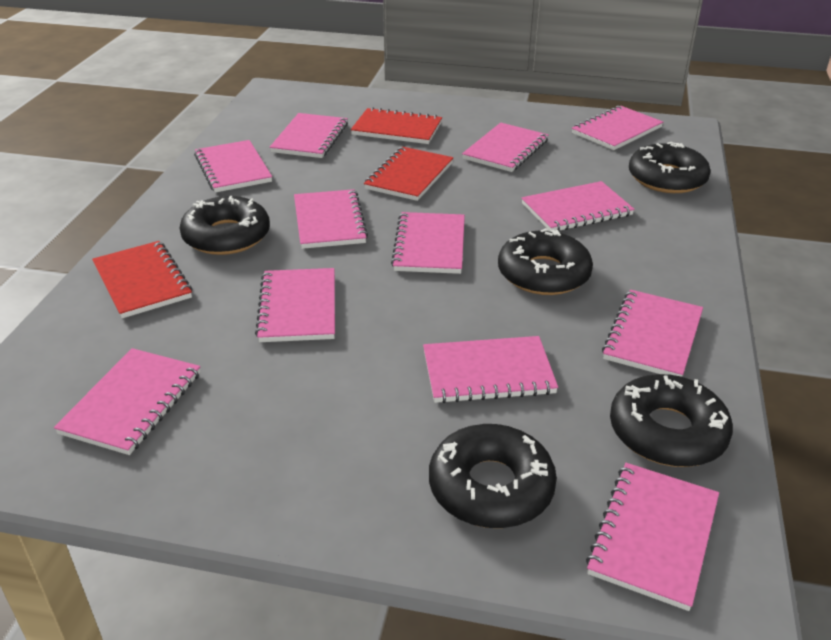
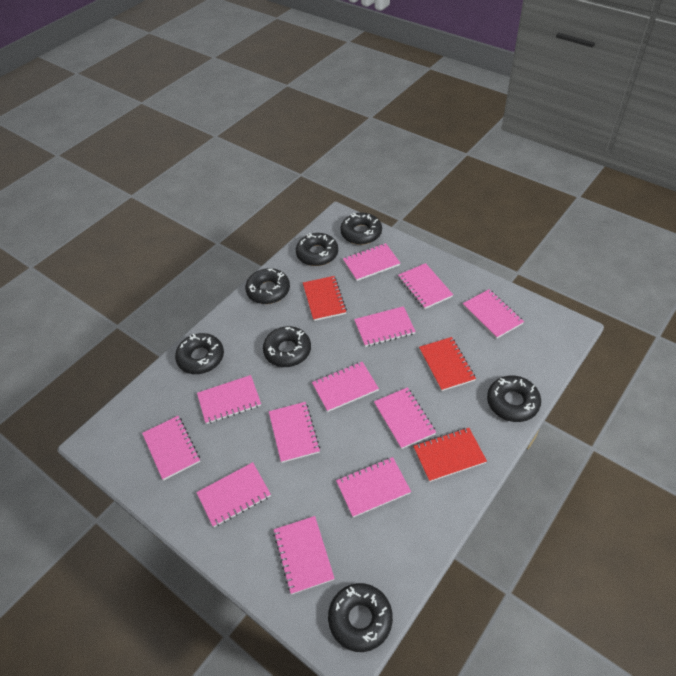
black donut: 5 -> 7

